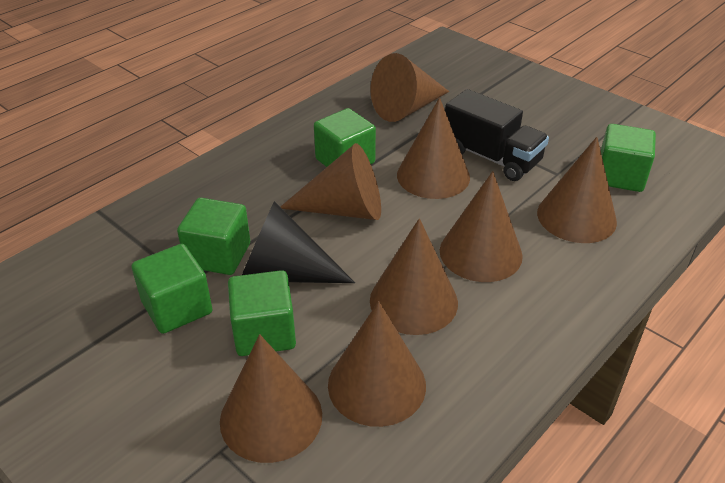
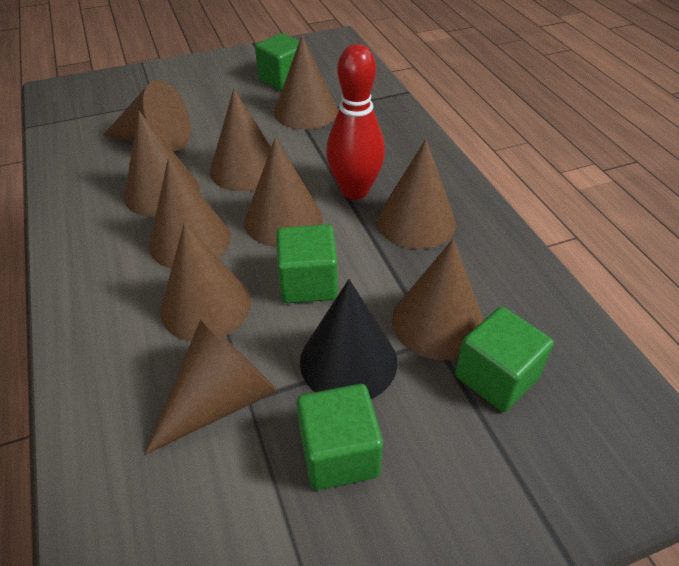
black truck: 1 -> 0
brown cone: 8 -> 10
green cube: 5 -> 4
red bowling pin: 0 -> 1

